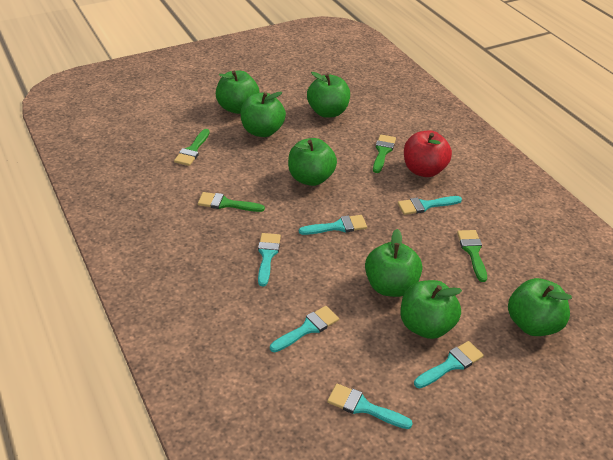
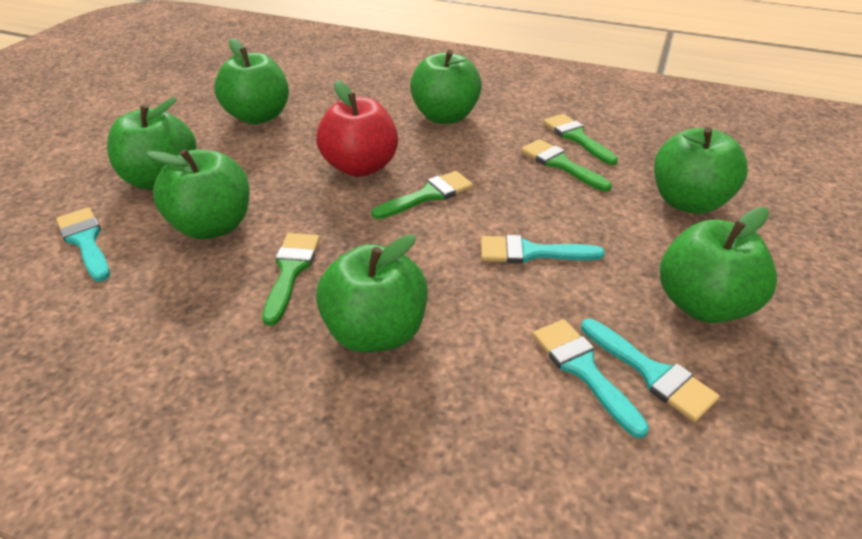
turquoise brush: 6 -> 4

